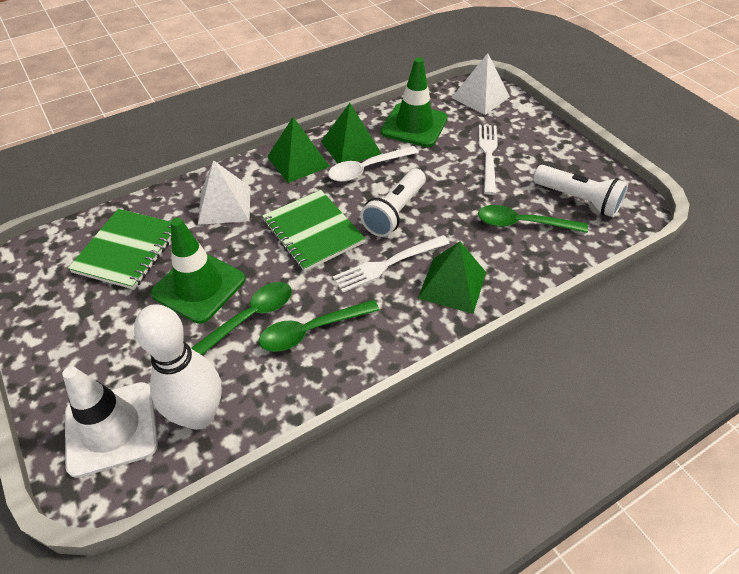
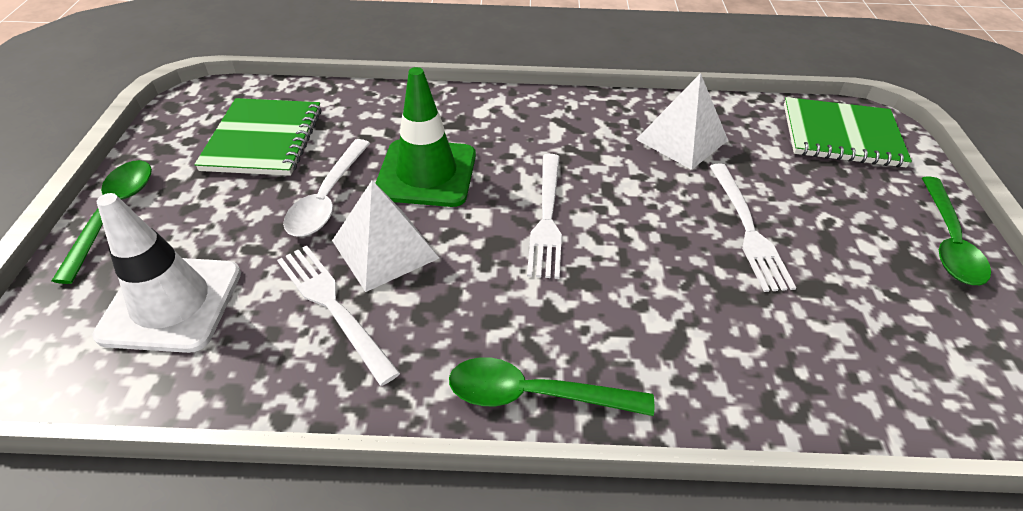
green pyramid: 3 -> 0
green traffic cone: 2 -> 1
white bowling pin: 1 -> 0
white flashlight: 2 -> 0
white fork: 2 -> 3

